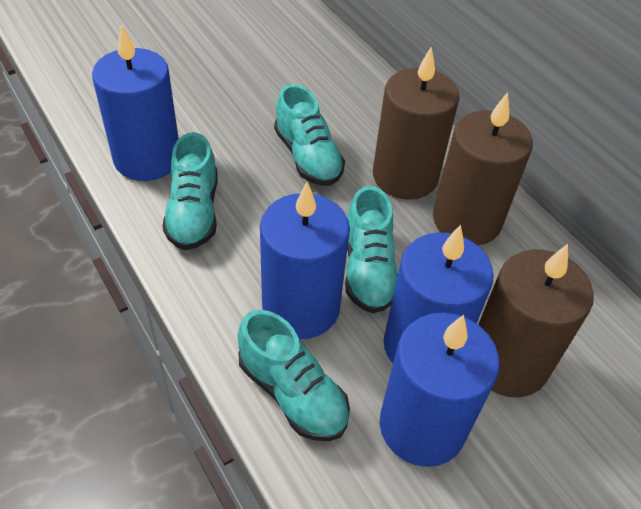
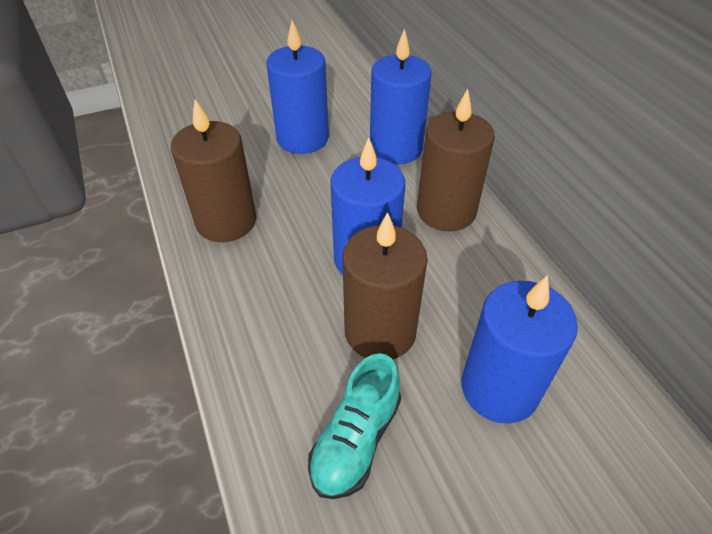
turquoise shoe: 4 -> 1

